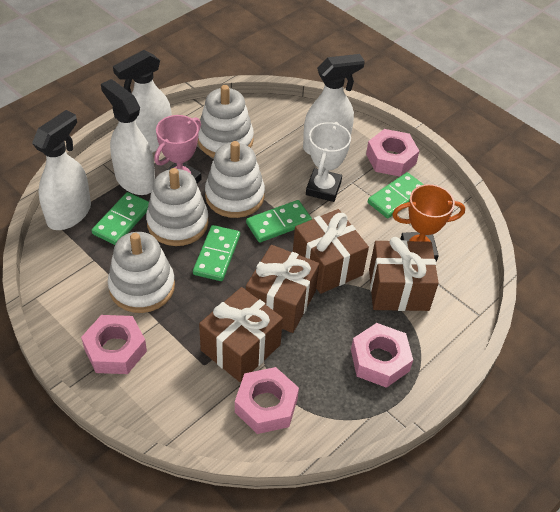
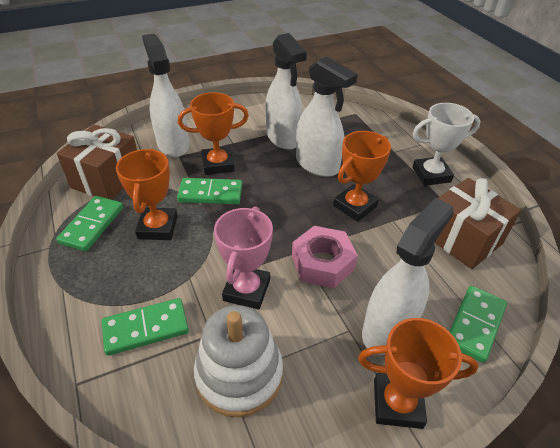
brown gift: 4 -> 2
orange trophy: 1 -> 4
pink nut: 4 -> 1
white stacking toy: 4 -> 1

